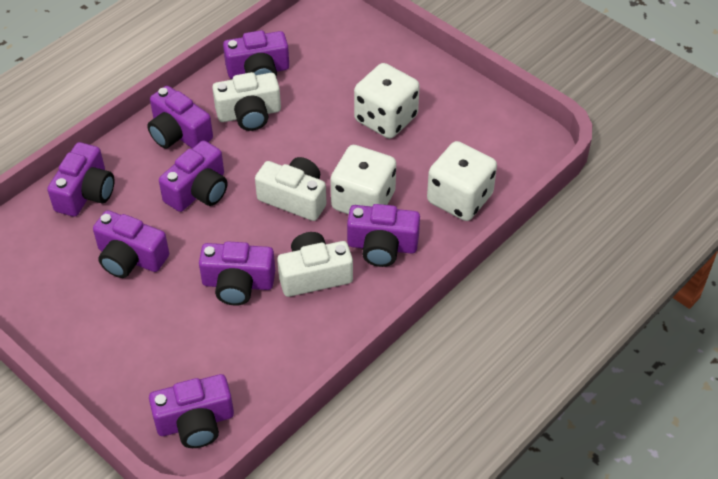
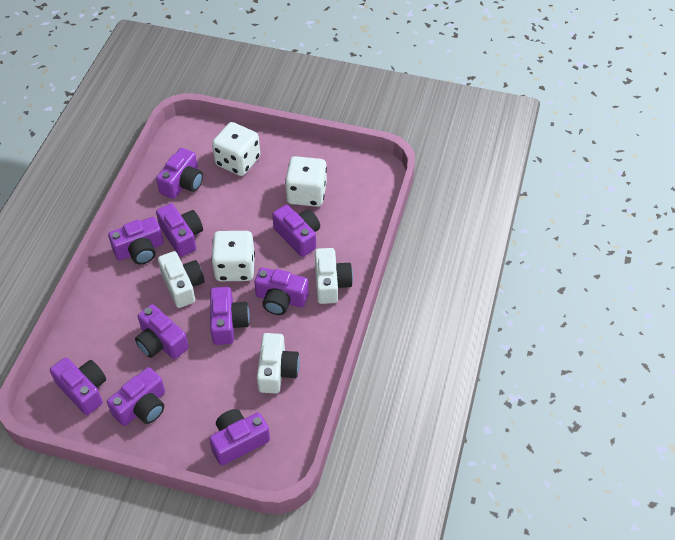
purple camera: 8 -> 10

